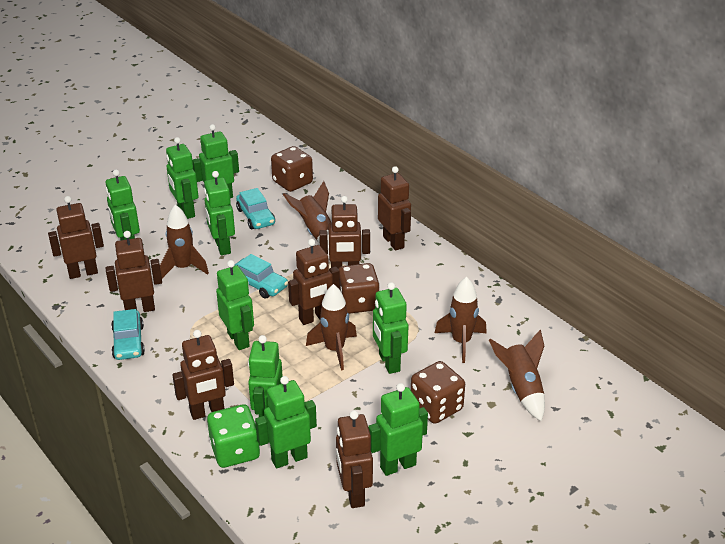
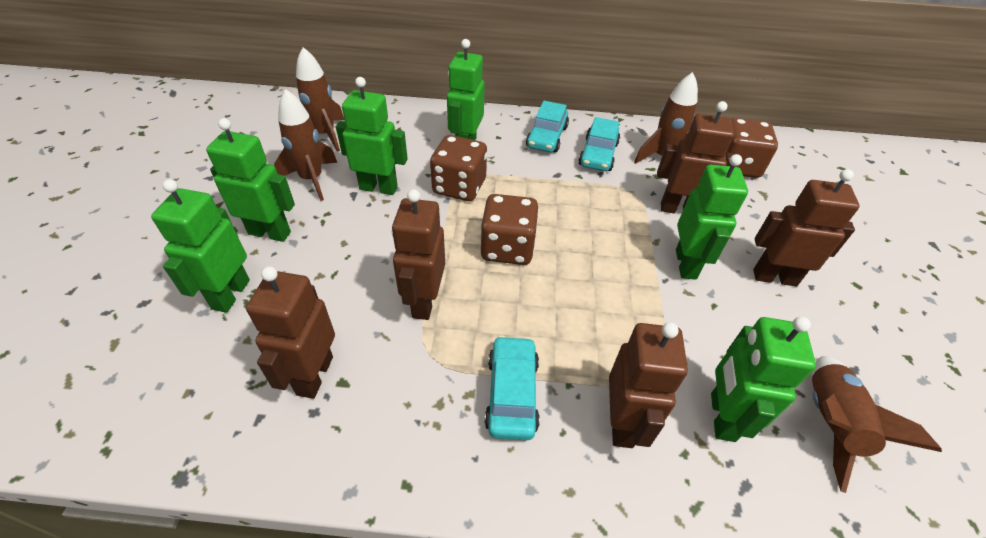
brown robot: 7 -> 5
brown rocket: 5 -> 4
green dice: 1 -> 0
green robot: 9 -> 6

